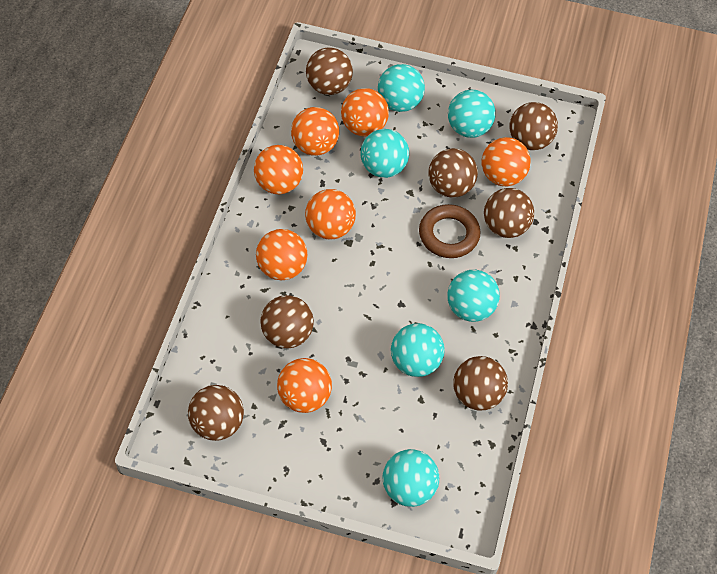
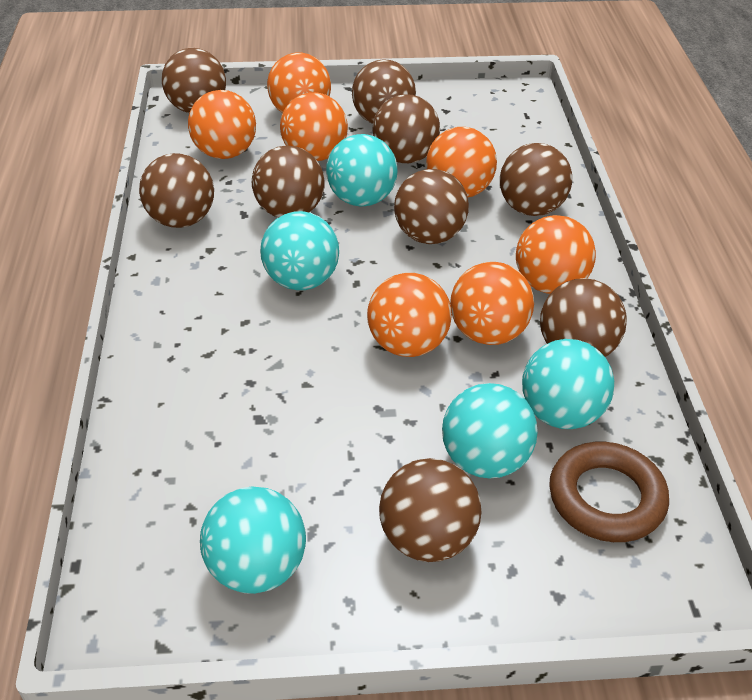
brown ball: 7 -> 9
turquoise ball: 6 -> 5

